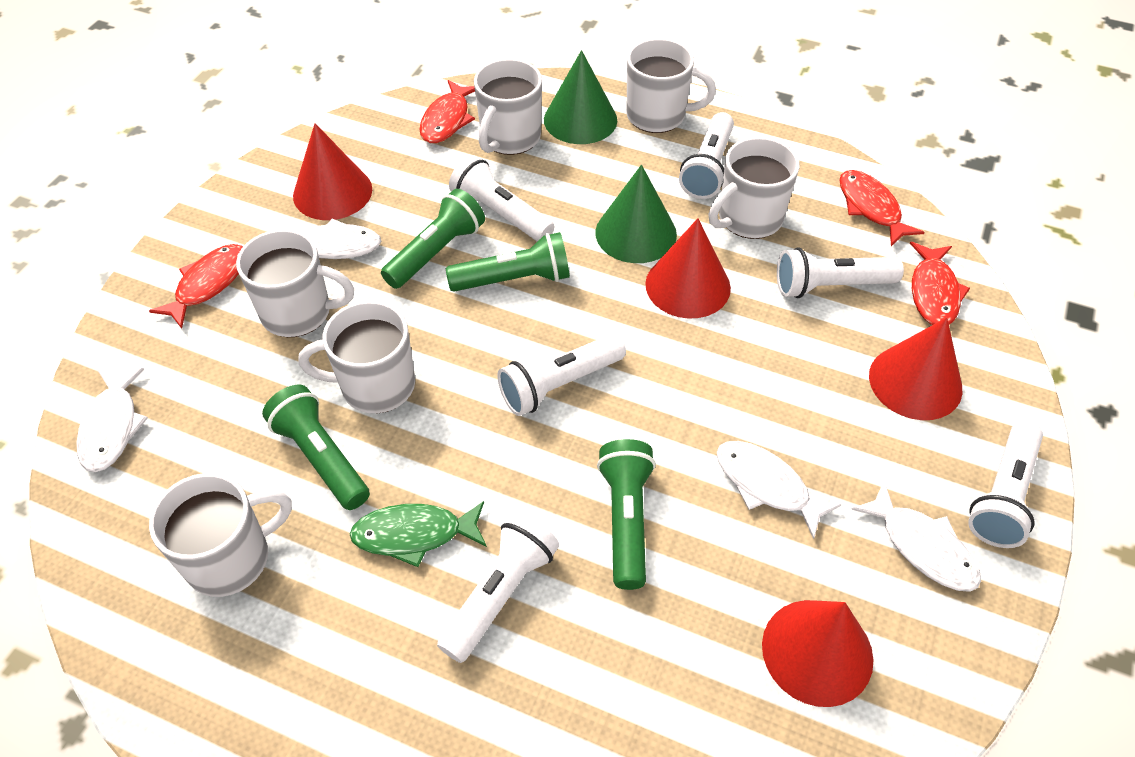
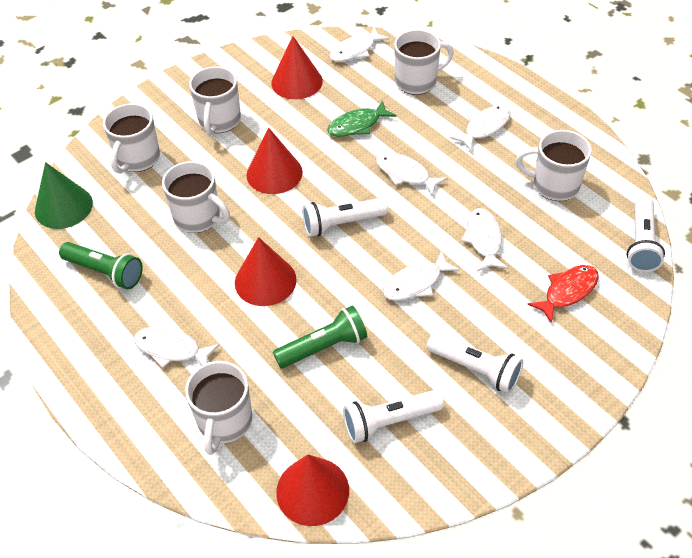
green cone: 2 -> 1
green flashlight: 4 -> 2
red fish: 4 -> 1
white fish: 4 -> 6
white flashlight: 6 -> 4

